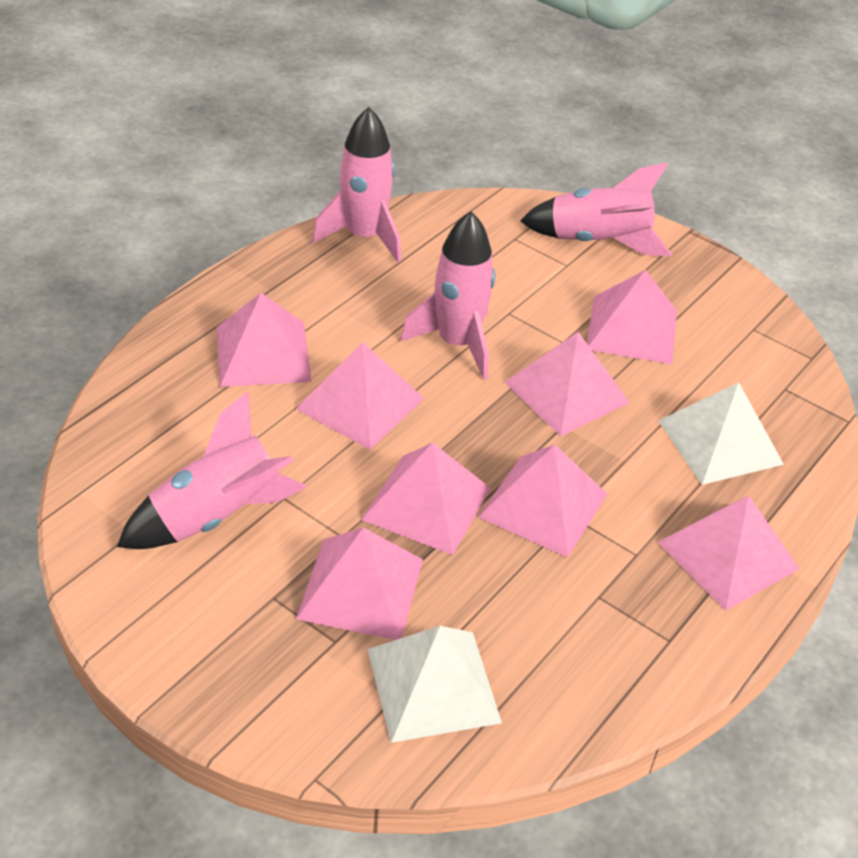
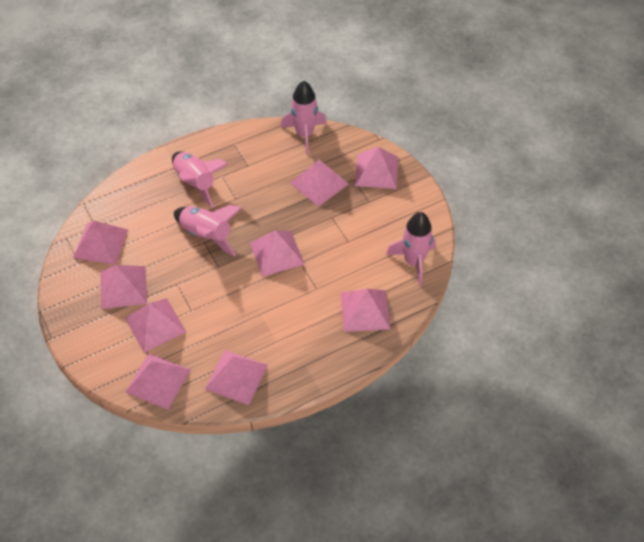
pink pyramid: 8 -> 9
white pyramid: 2 -> 0

